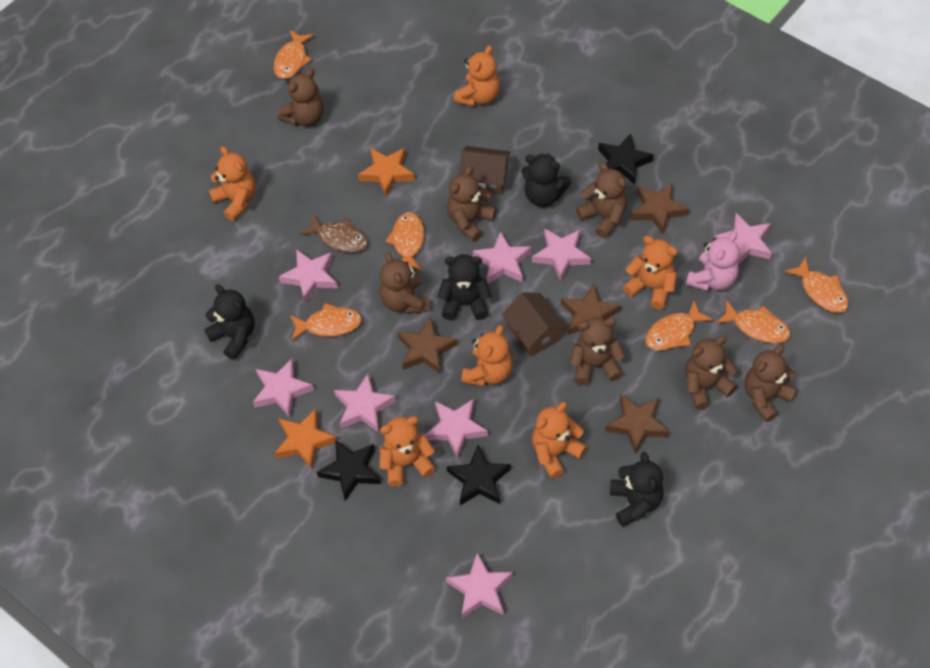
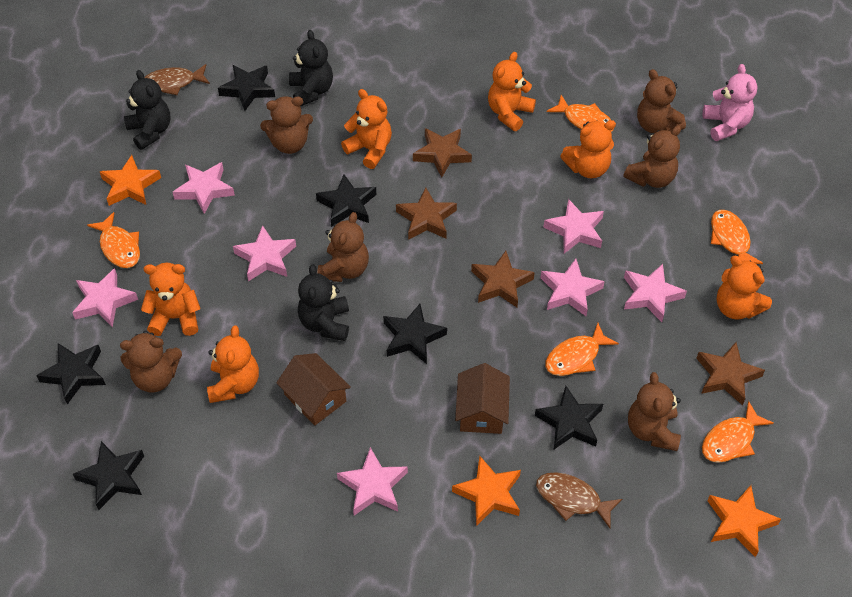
black star: 3 -> 6
black teddy bear: 4 -> 3
brown fish: 1 -> 2
brown teddy bear: 7 -> 6
orange fish: 6 -> 5
orange star: 2 -> 3
pink star: 8 -> 7

